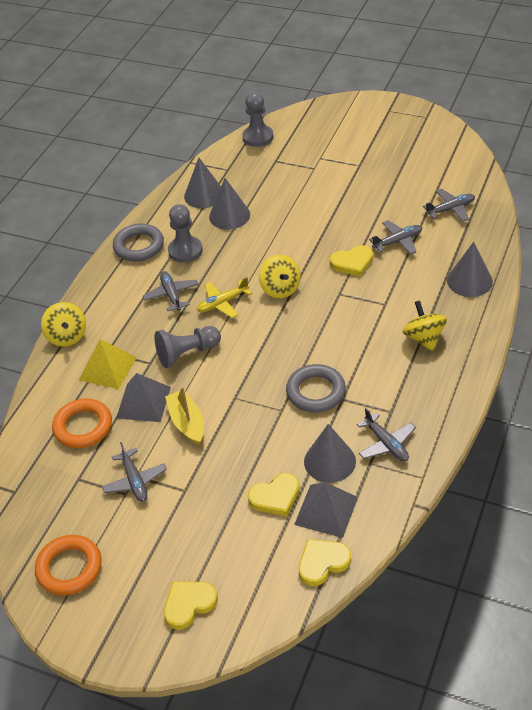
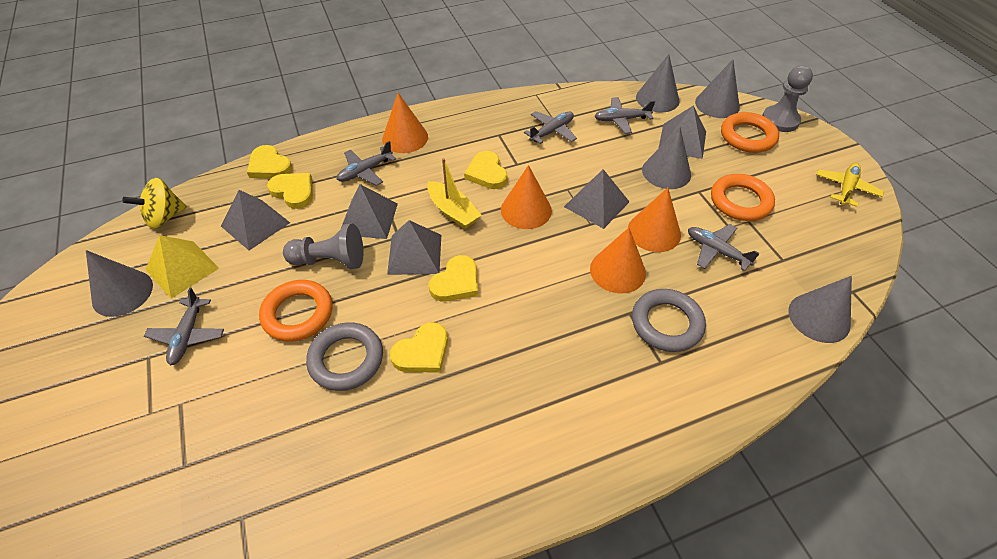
grey cone: 4 -> 5
grey pawn: 3 -> 2
grey pyramid: 2 -> 5
orange cone: 0 -> 4
orange ring: 2 -> 3
yellow heart: 4 -> 5
yellow spinning top: 3 -> 1

